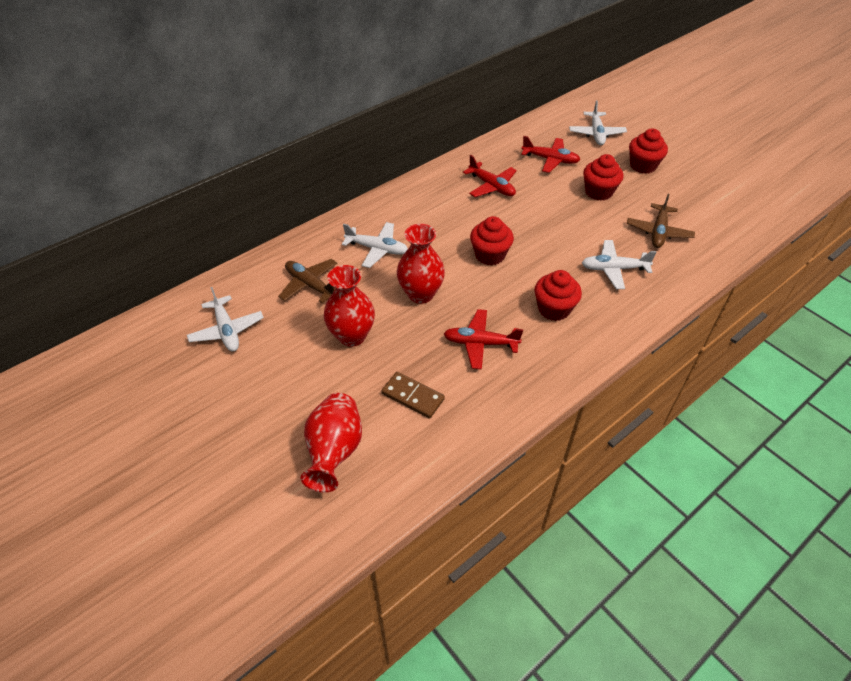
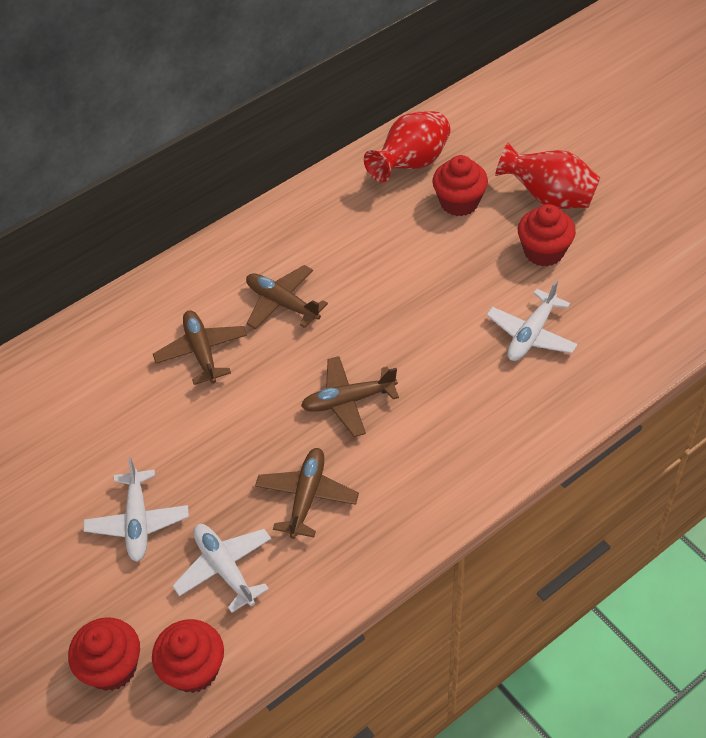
brown domino: 1 -> 0
brown plane: 2 -> 4
red plane: 3 -> 0
red vase: 3 -> 2
white plane: 4 -> 3

